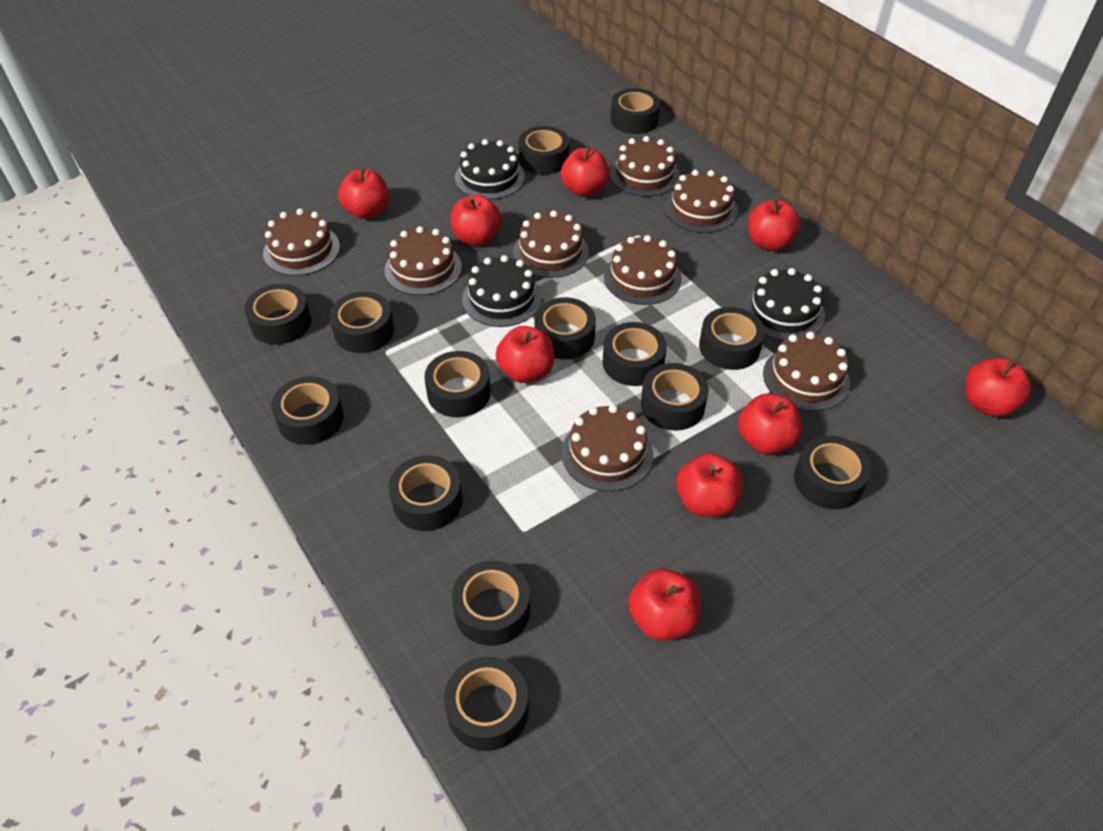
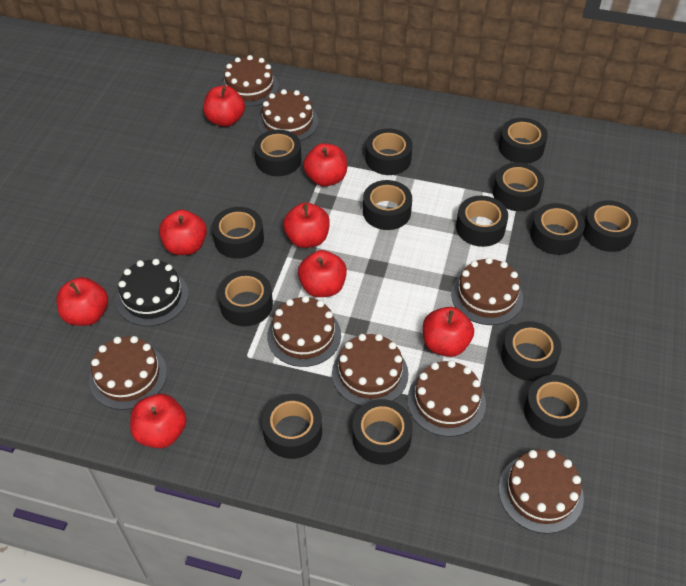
black cake: 3 -> 1
red apple: 9 -> 8

